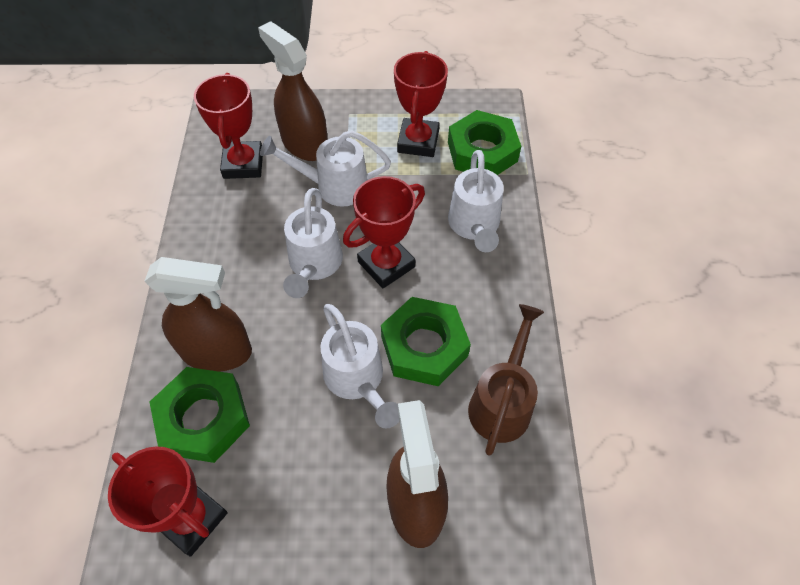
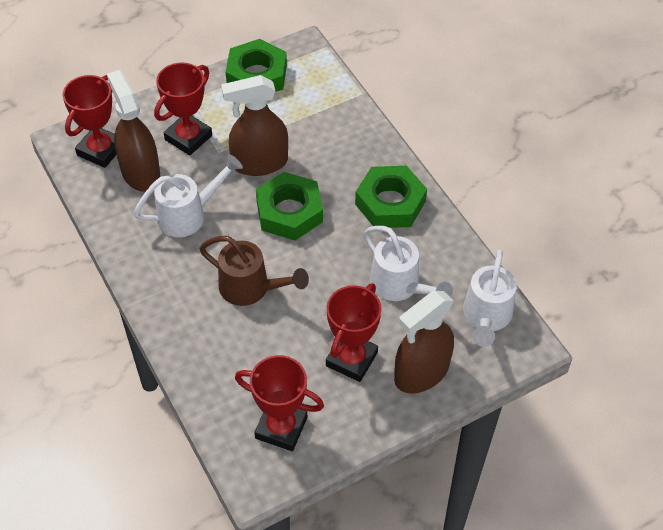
white watering can: 4 -> 3

